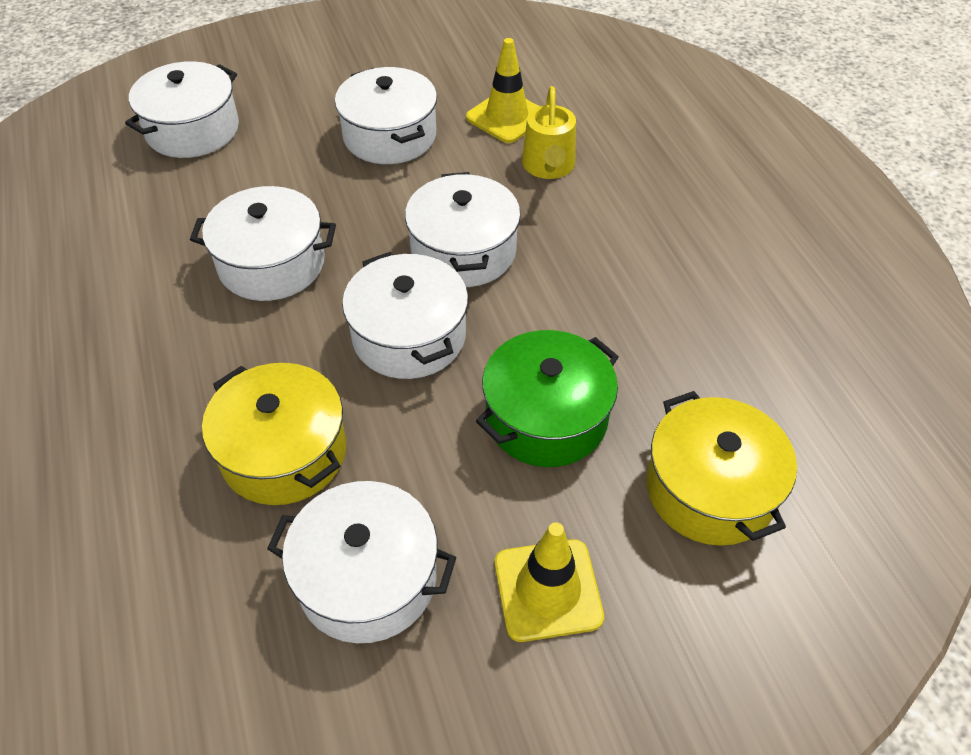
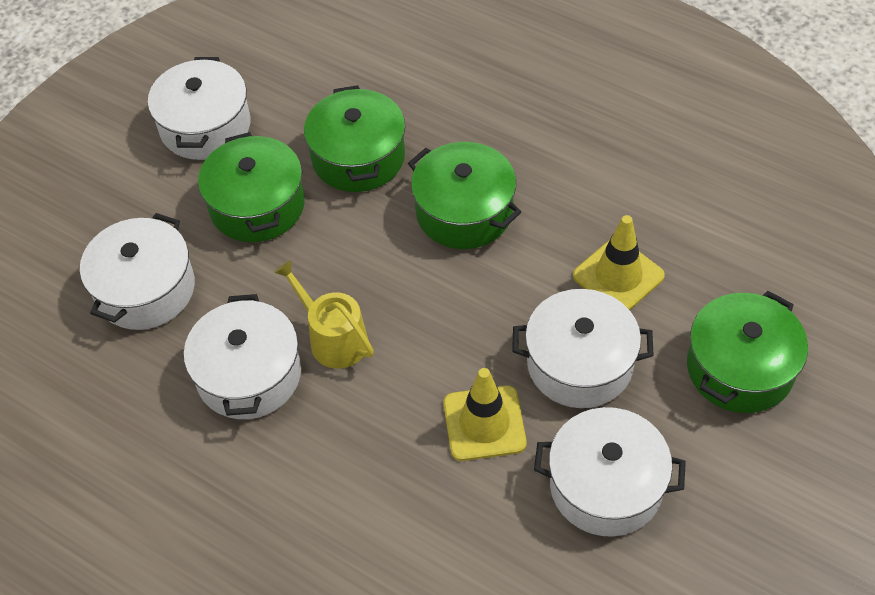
green pot: 1 -> 4
white pot: 6 -> 5
yellow pot: 2 -> 0

